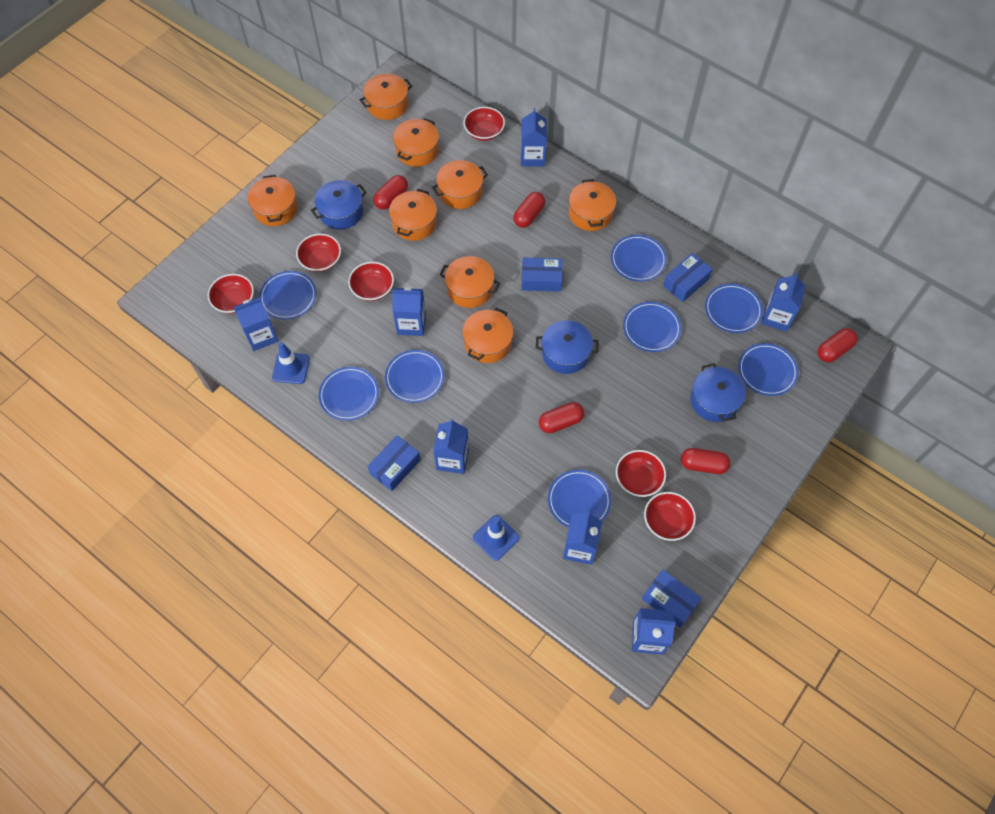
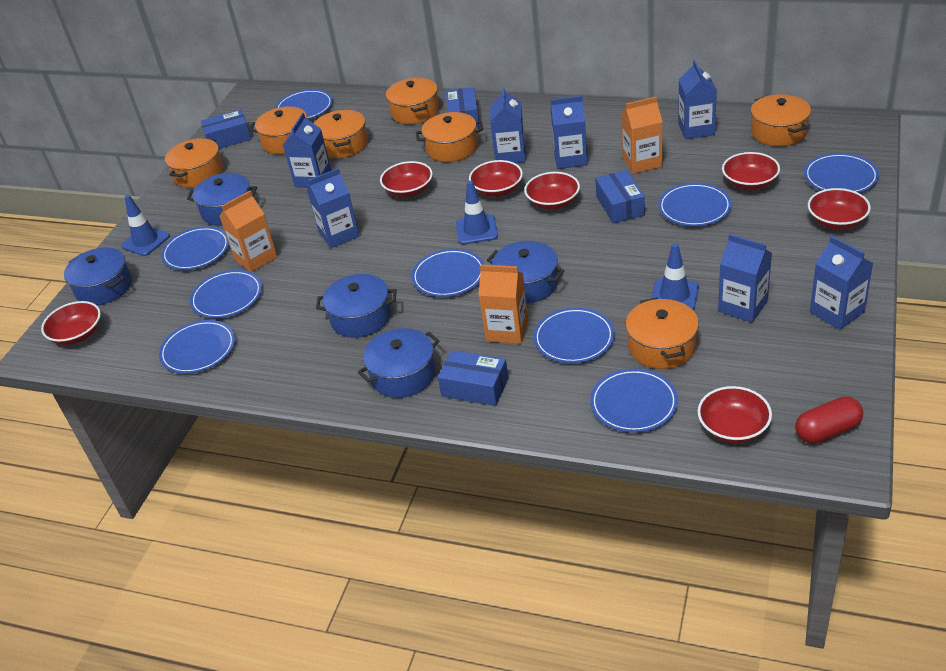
blue plate: 8 -> 9
blue pot: 3 -> 5
blue traffic cone: 2 -> 3
orange carton: 0 -> 3
orange pot: 8 -> 7
red bowl: 6 -> 7
red capsule: 5 -> 1

